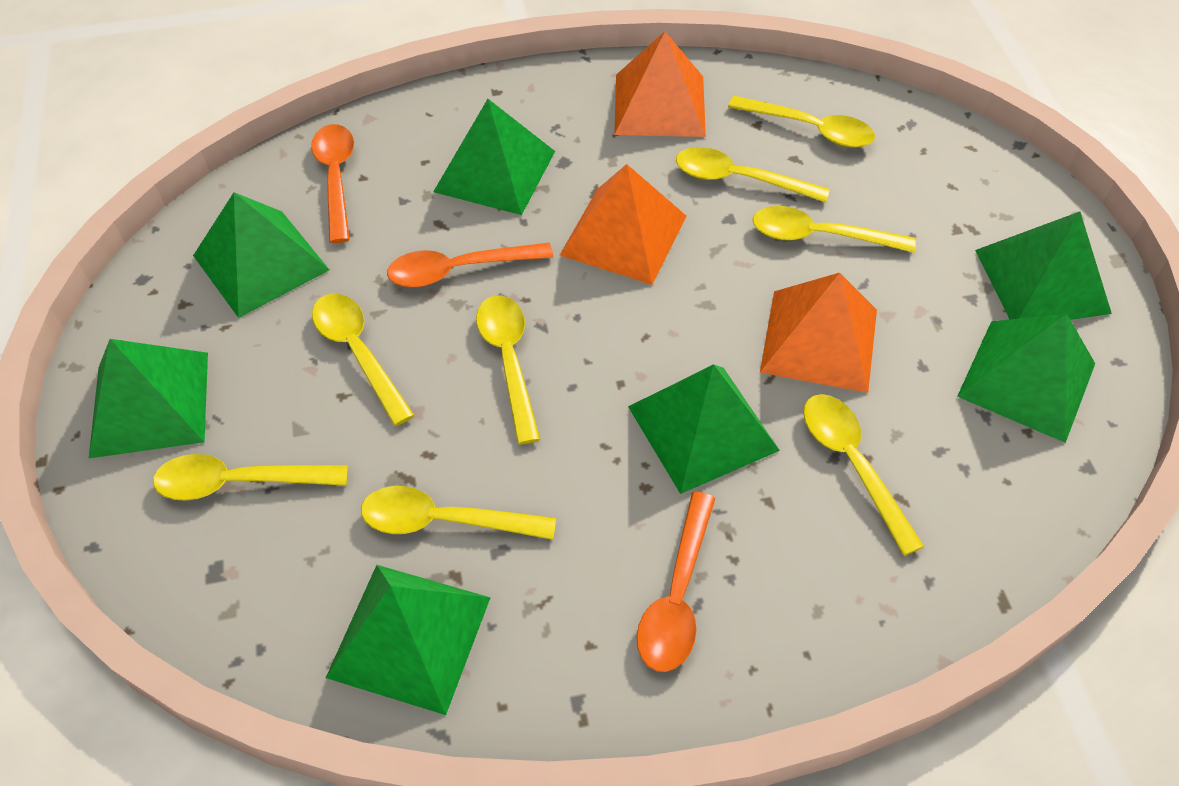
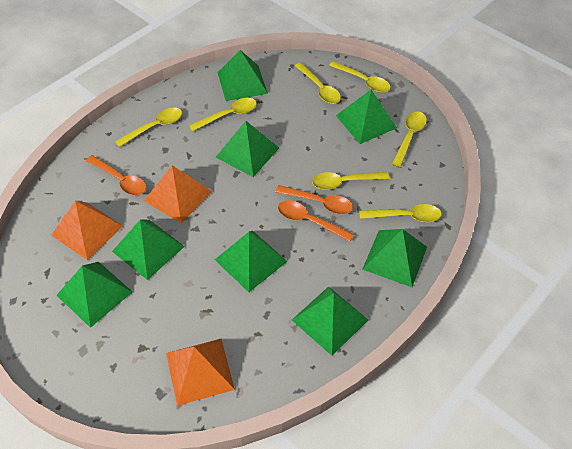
green pyramid: 7 -> 8
yellow spoon: 8 -> 7

